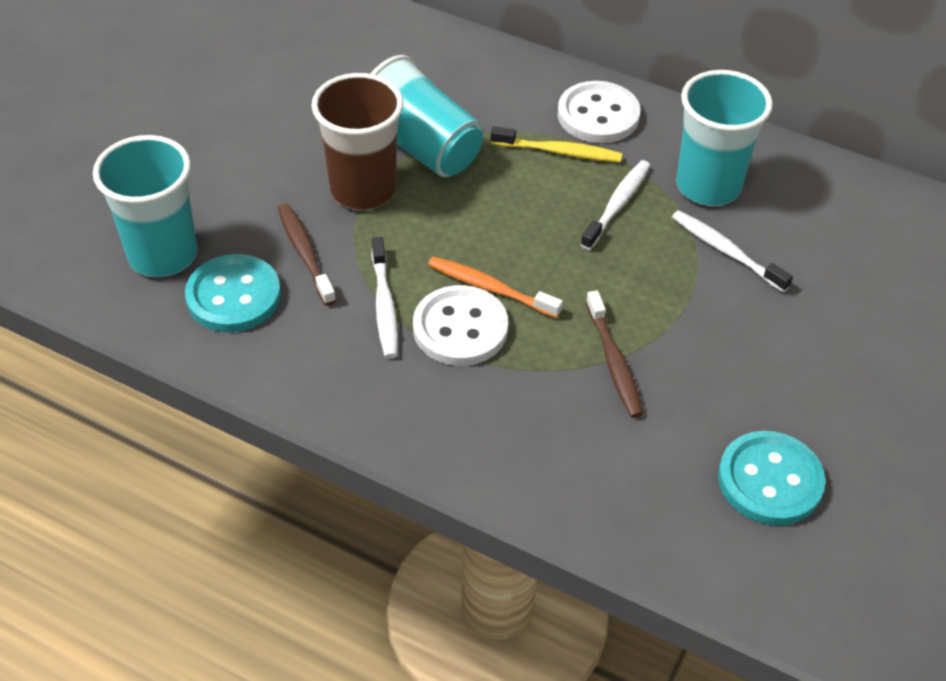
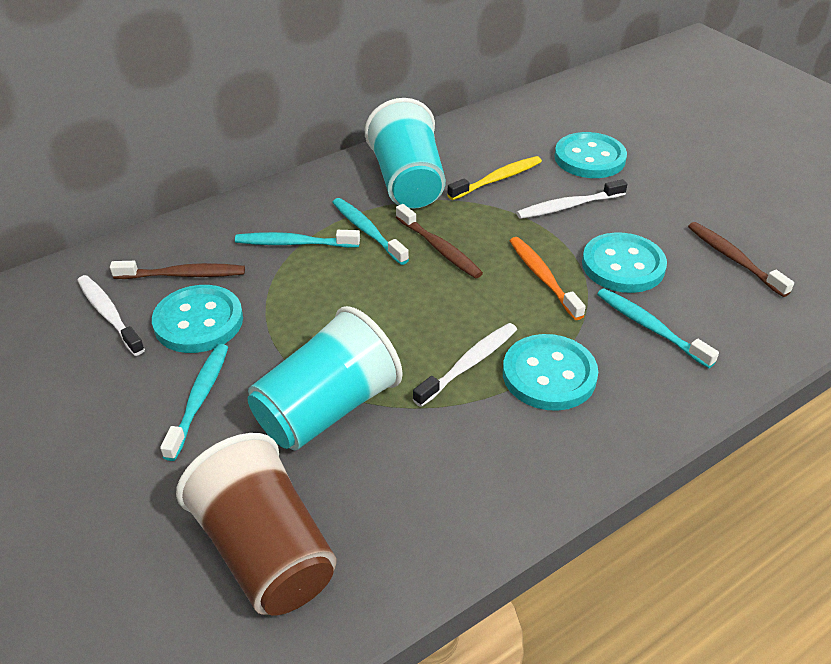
brown toothbrush: 2 -> 3
turquoise button: 2 -> 4
turquoise cup: 3 -> 2
turquoise toothbrush: 0 -> 4
white button: 2 -> 0

